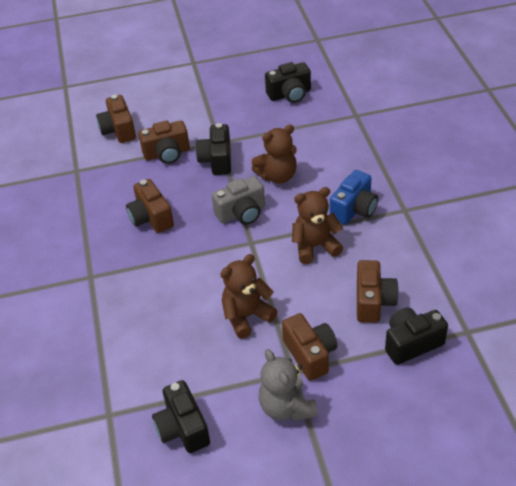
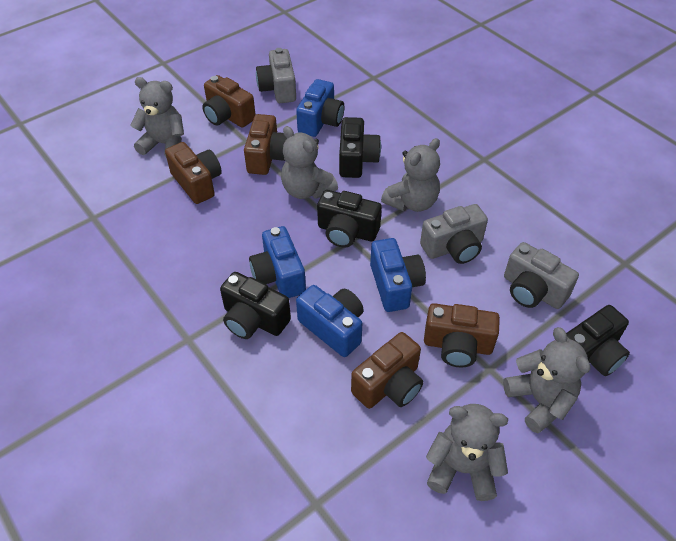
blue camera: 1 -> 4
brown teddy bear: 3 -> 0
grey camera: 1 -> 3
grey teddy bear: 1 -> 5

